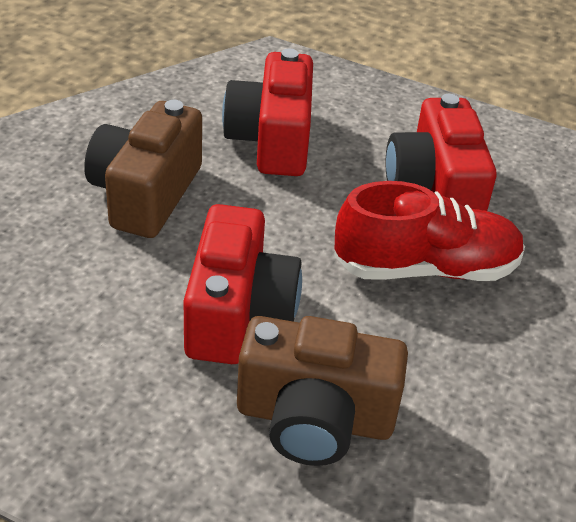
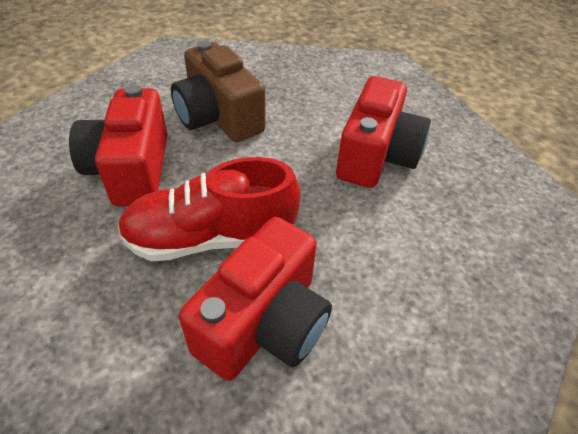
brown camera: 2 -> 1

